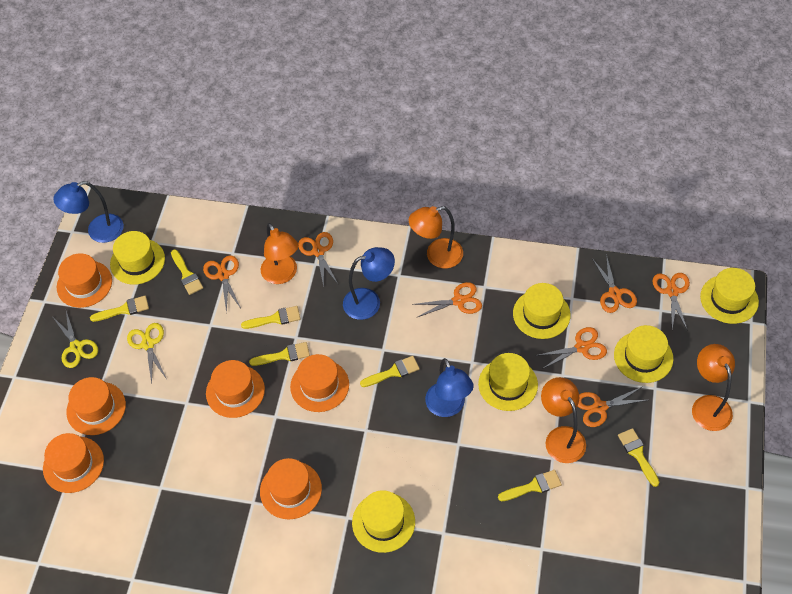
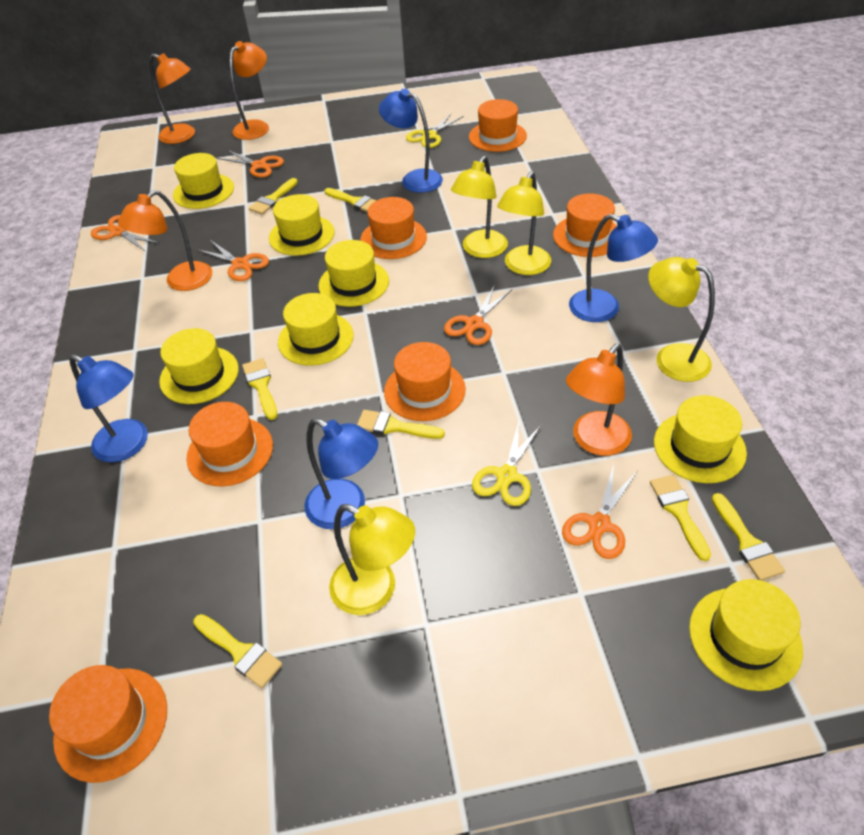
blue lamp: 3 -> 4
orange scissors: 7 -> 5
yellow hat: 6 -> 7
yellow lamp: 0 -> 4

